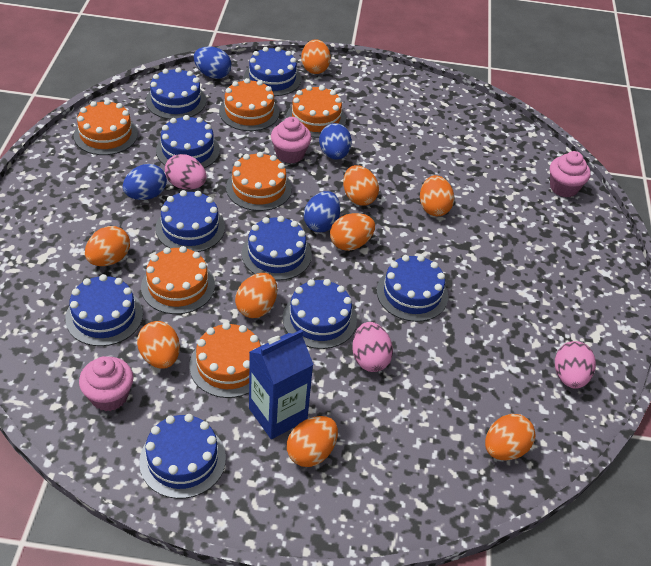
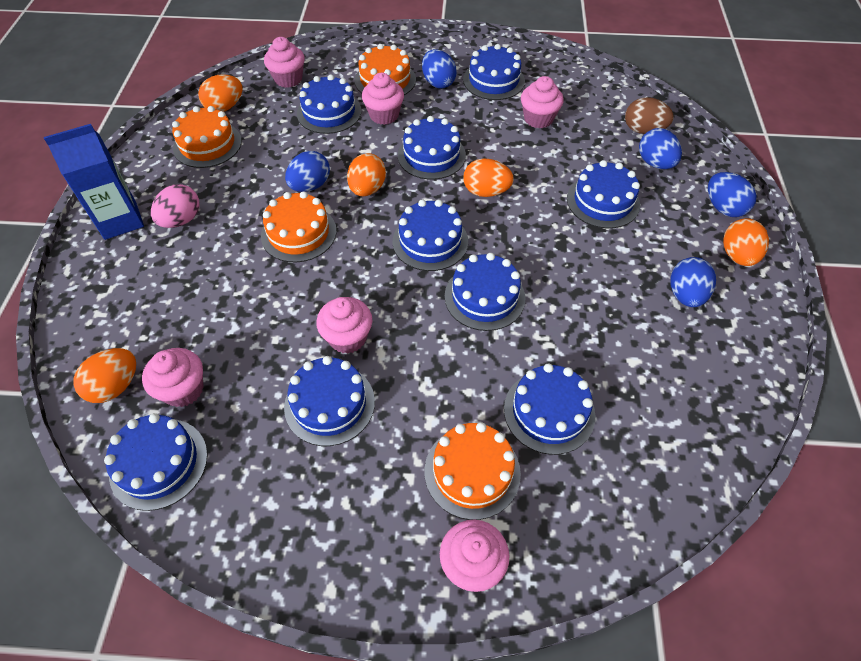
blue egg: 4 -> 5
brown egg: 0 -> 1
orange cake: 6 -> 4
orange egg: 9 -> 5
pink cupcake: 3 -> 6
pink egg: 3 -> 1

